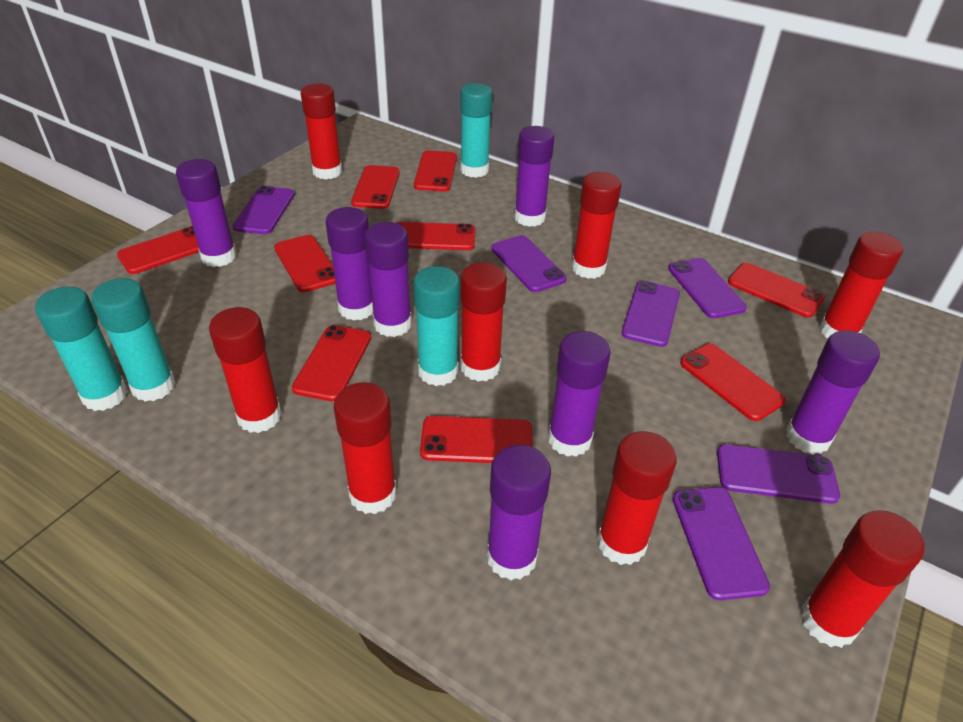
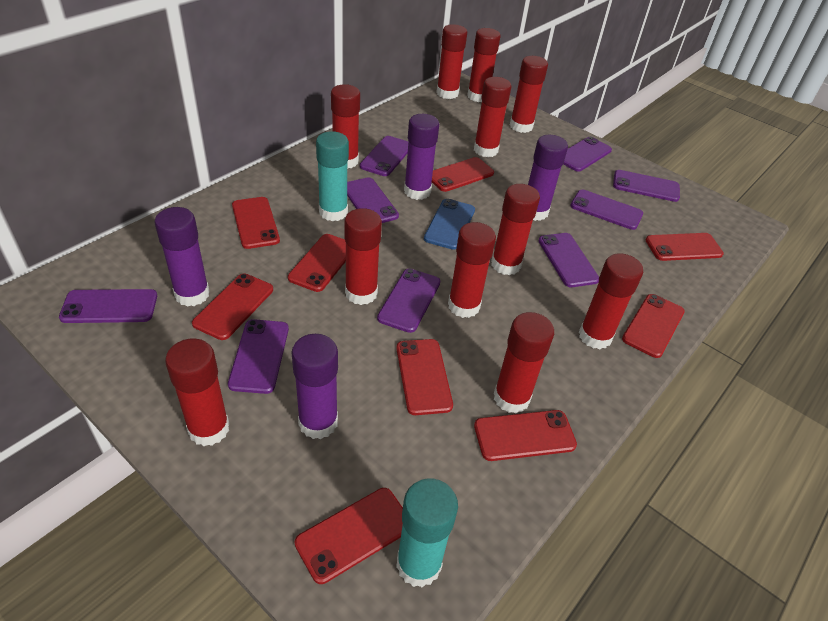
blue phone: 0 -> 1
purple glue stick: 7 -> 4
purple phone: 6 -> 9
red glue stick: 8 -> 11
turquoise glue stick: 4 -> 2

